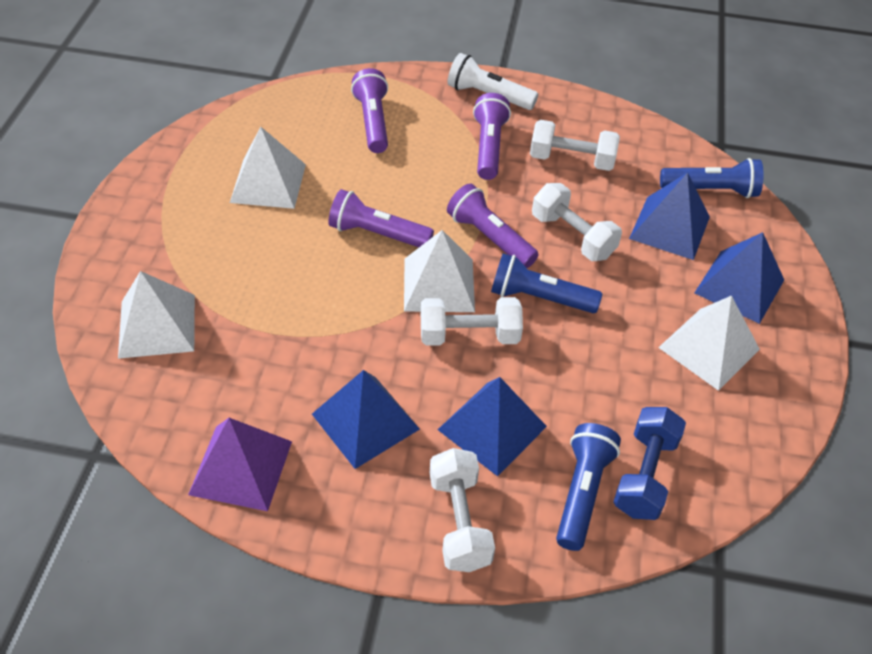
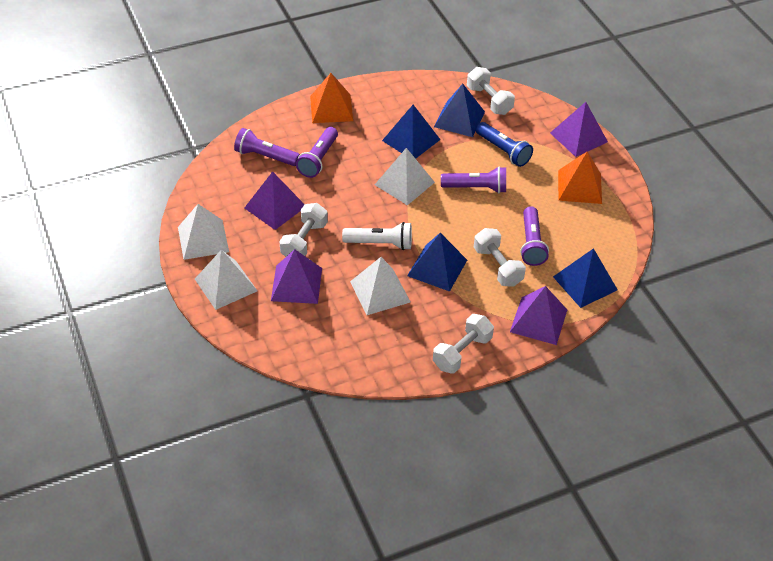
blue dumbbell: 1 -> 0
blue flashlight: 3 -> 1
orange pyramid: 0 -> 2
purple pyramid: 1 -> 4

